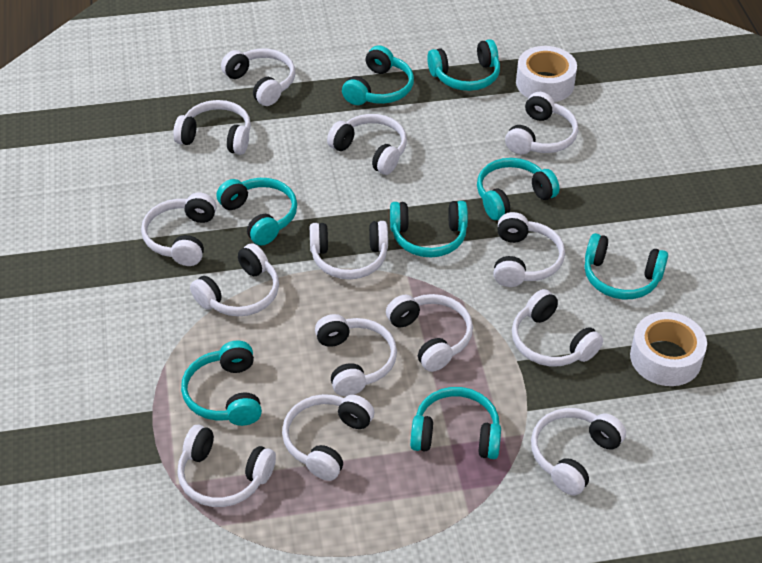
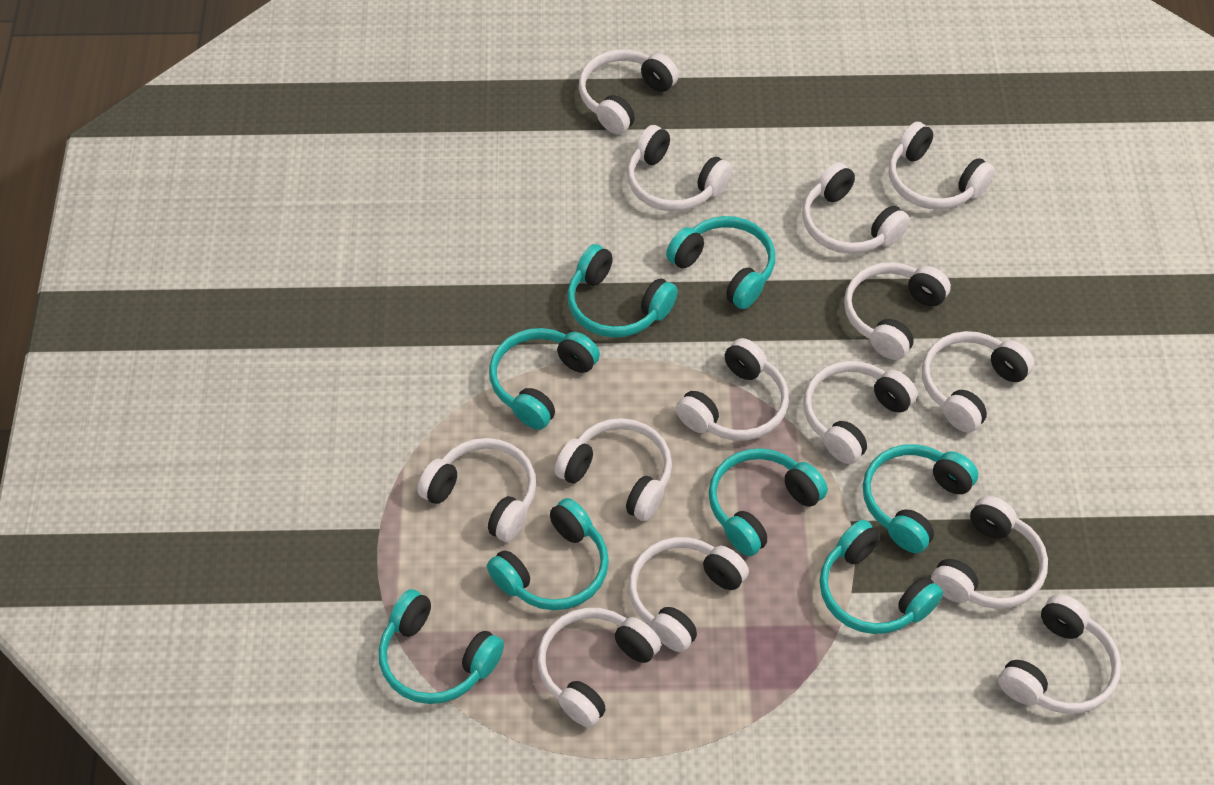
white tape: 2 -> 0

